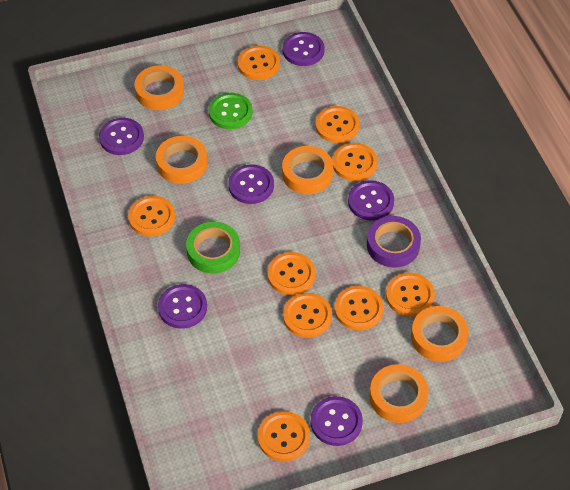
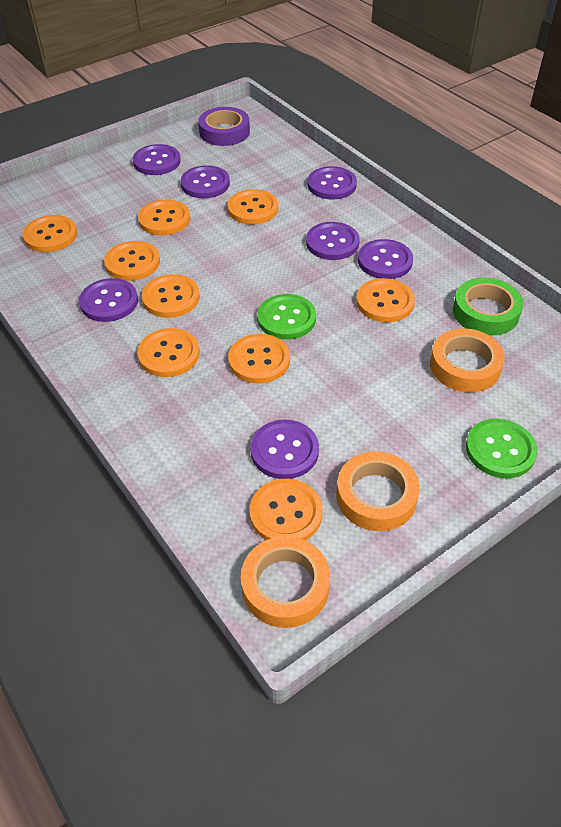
green button: 1 -> 2
orange tape: 5 -> 3
purple button: 6 -> 7

